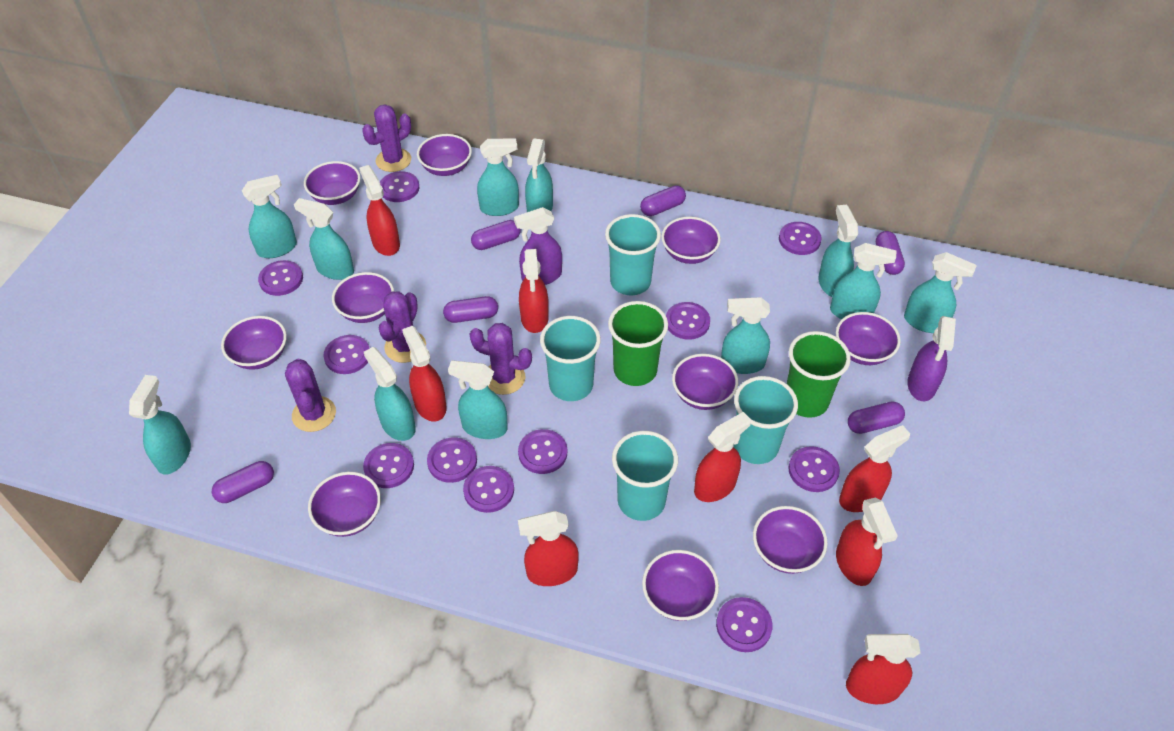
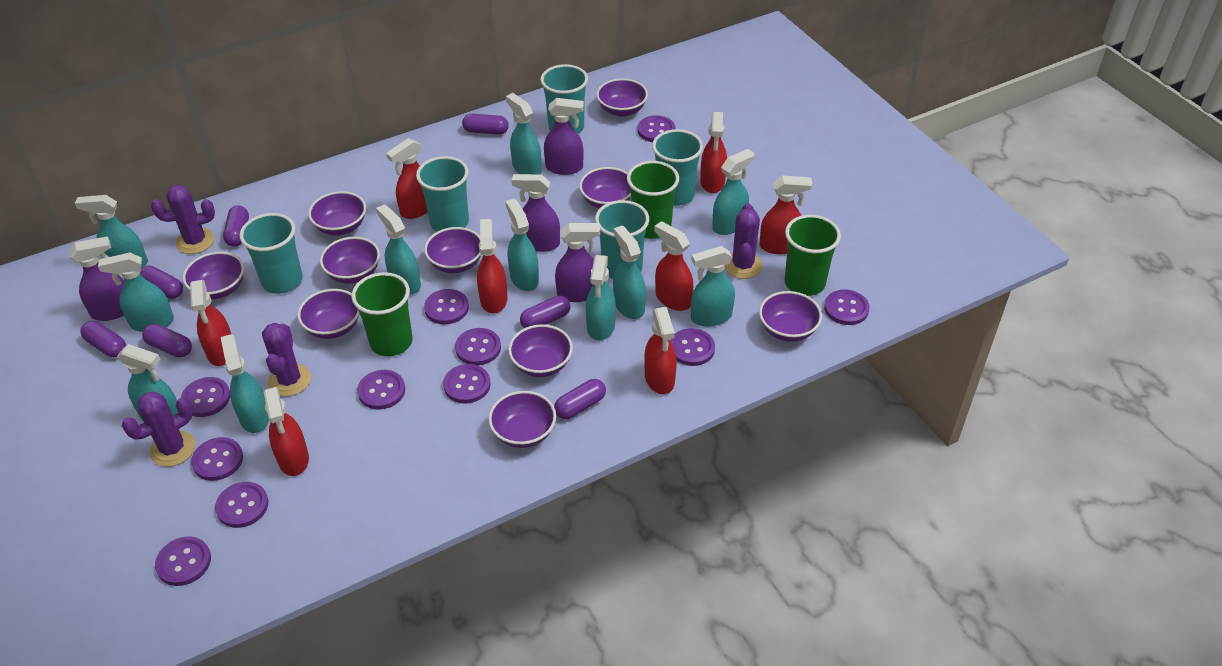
green cup: 2 -> 3
purple capsule: 6 -> 7
purple spray bottle: 2 -> 4
turquoise cup: 4 -> 5

